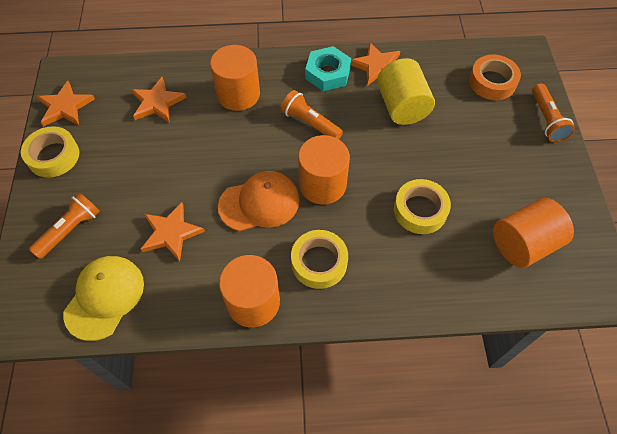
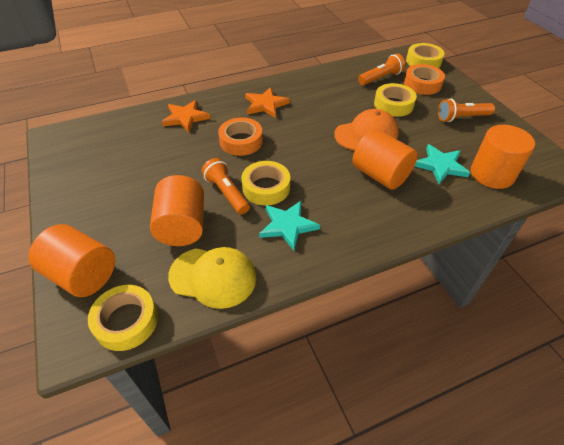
orange star: 4 -> 2
orange tape: 1 -> 2
turquoise nut: 1 -> 0
turquoise star: 0 -> 2
yellow cylinder: 1 -> 0
yellow tape: 3 -> 4

